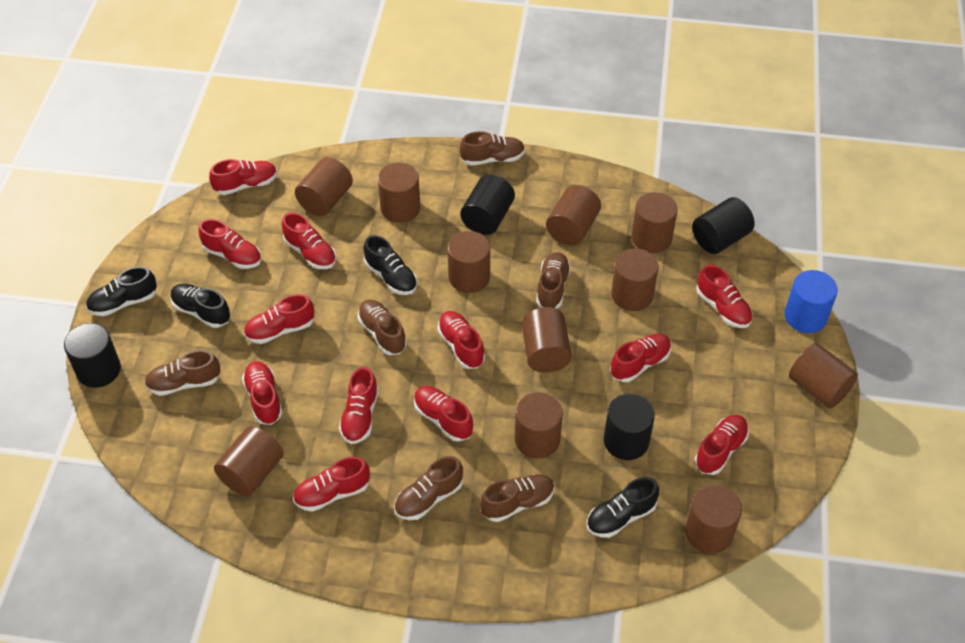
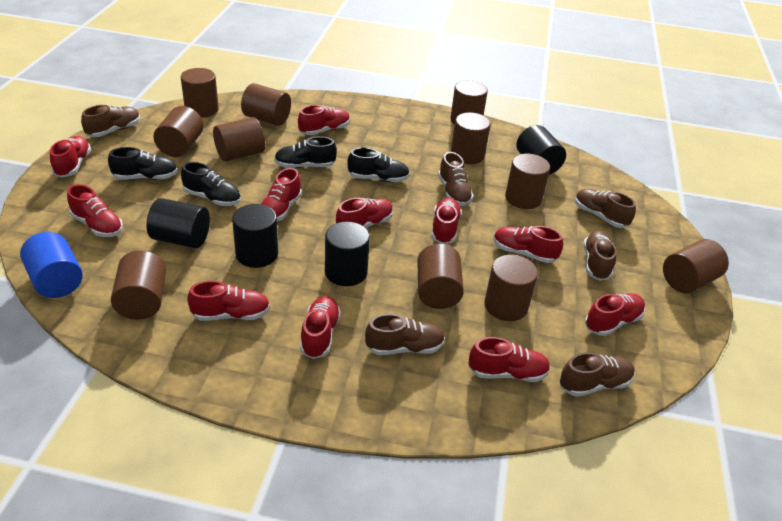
red shoe: 12 -> 11

